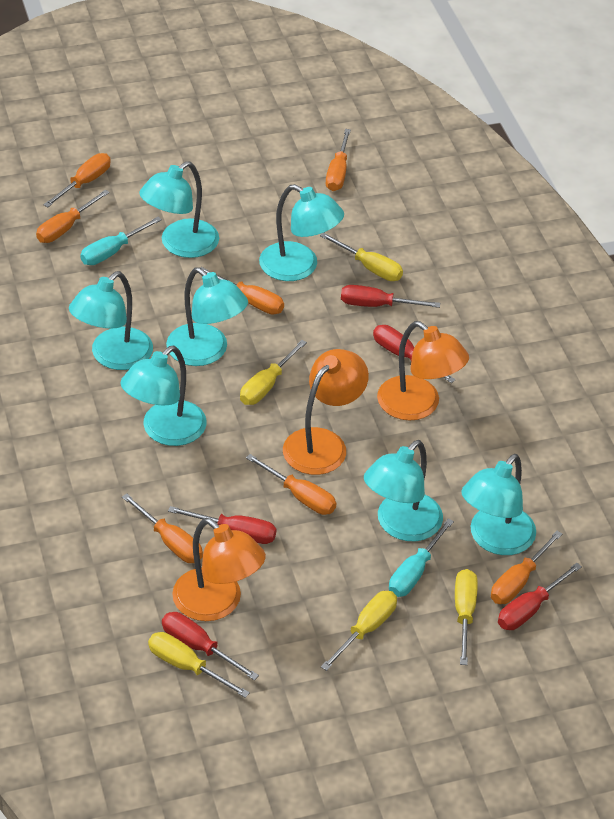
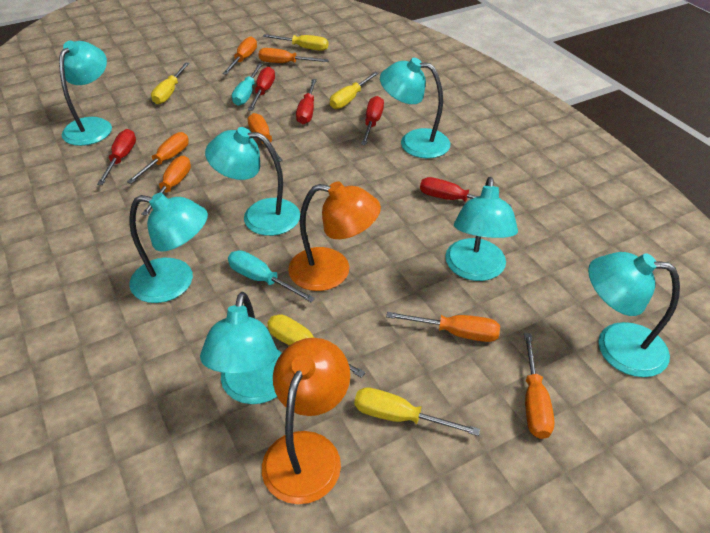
orange lamp: 3 -> 2

